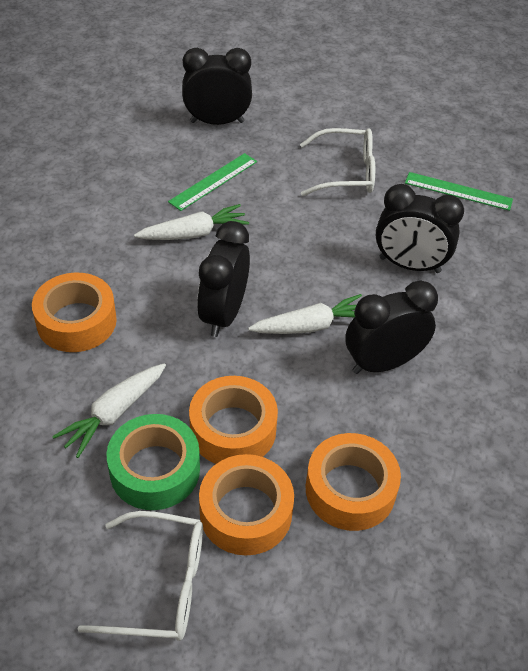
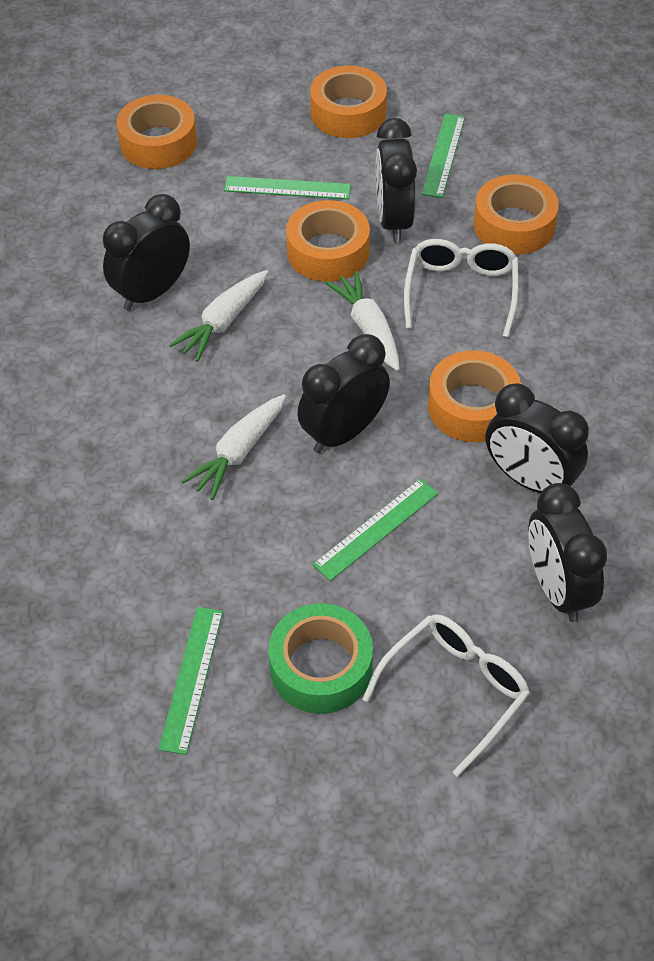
black clock: 4 -> 5
green ruler: 2 -> 4
orange tape: 4 -> 5

